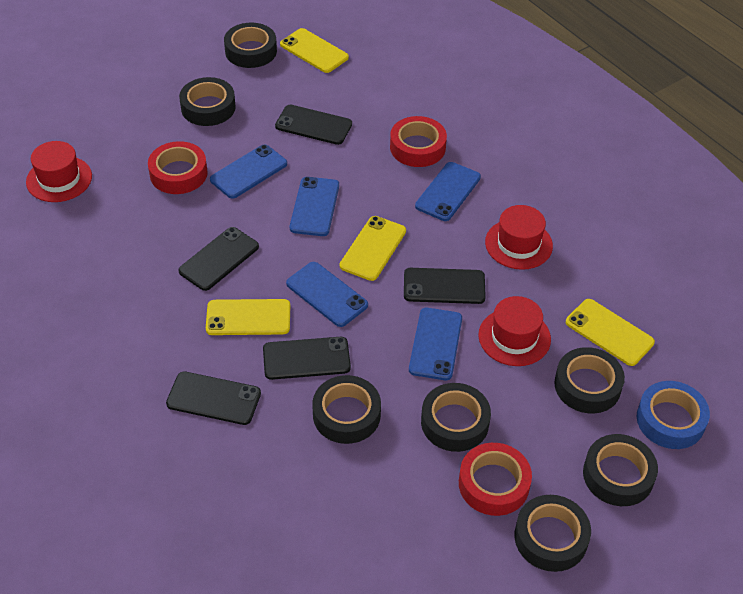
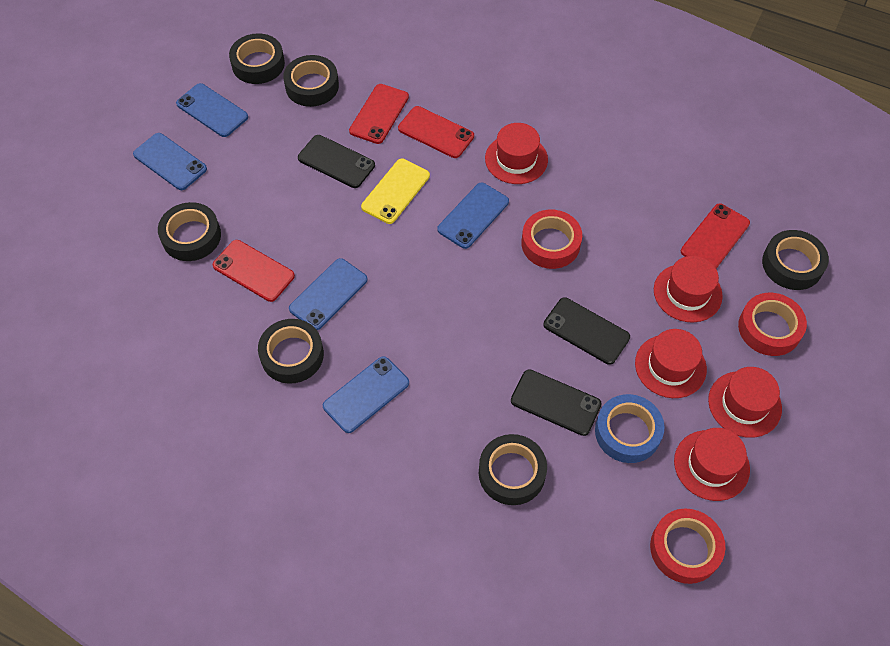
black phone: 5 -> 3
black tape: 7 -> 6
red hat: 3 -> 5
red phone: 0 -> 4
yellow phone: 4 -> 1

